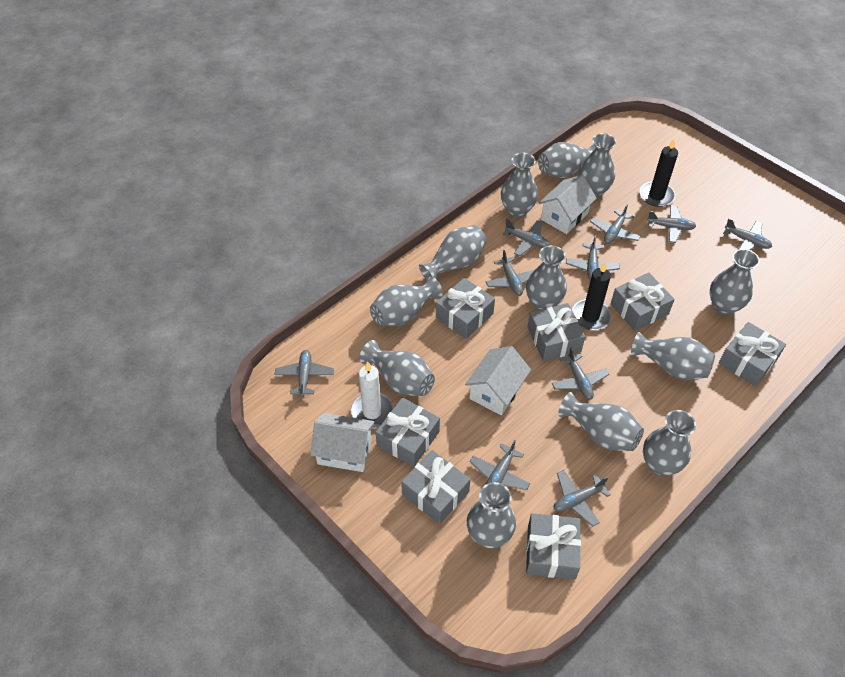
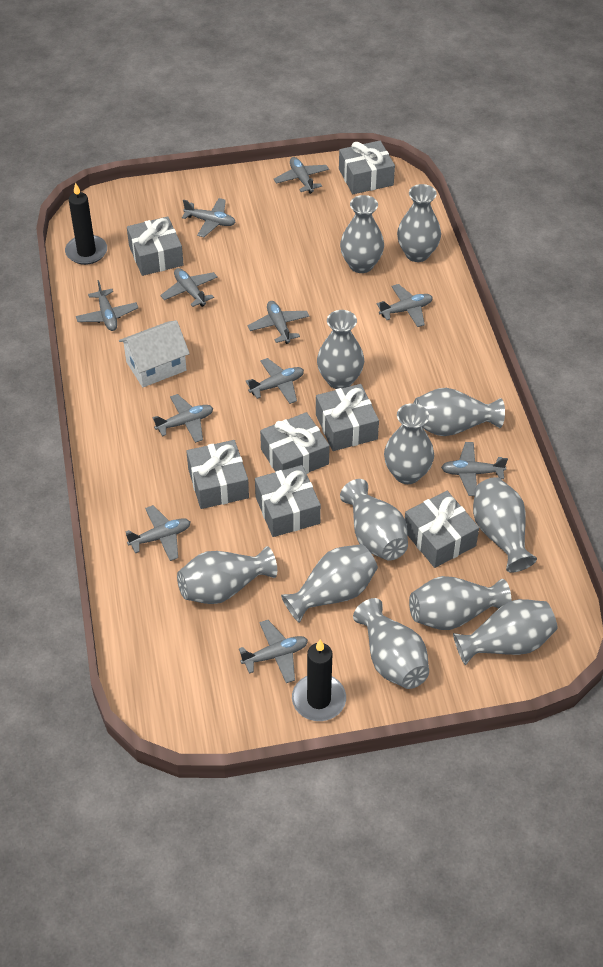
grey plane: 10 -> 11
white candle: 1 -> 0
white house: 3 -> 1

